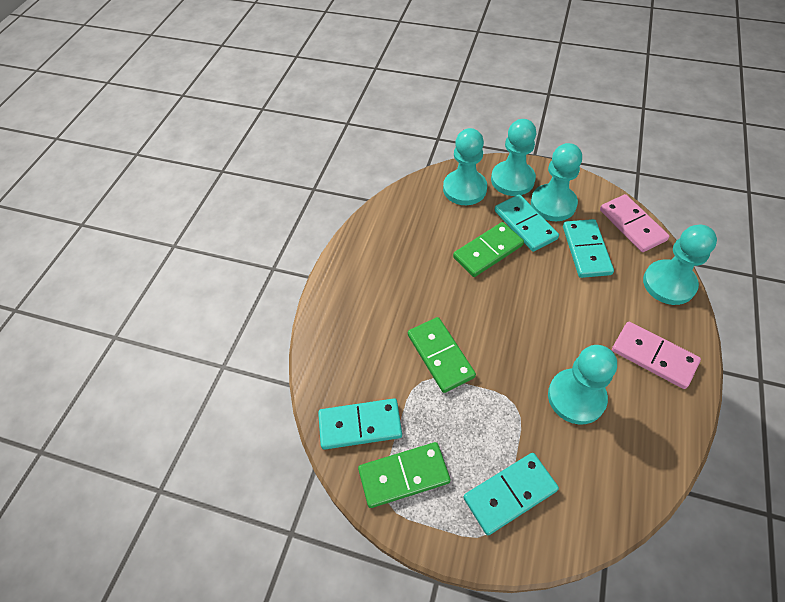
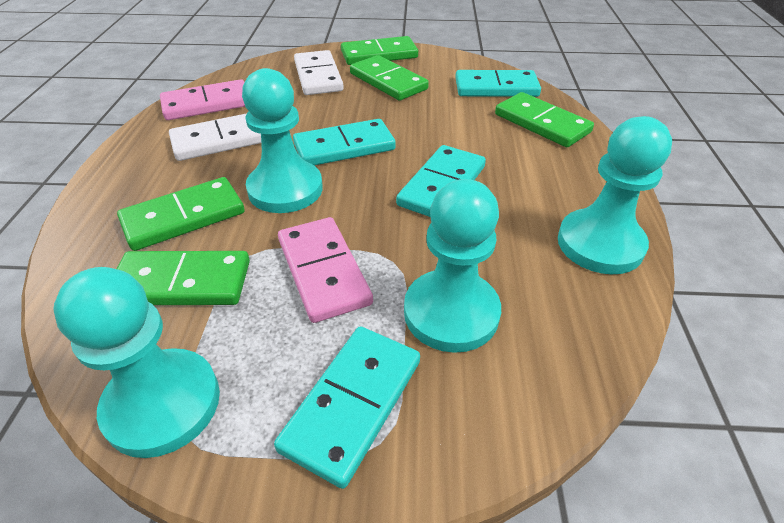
green domino: 3 -> 5
turquoise pawn: 5 -> 4
white domino: 0 -> 2

